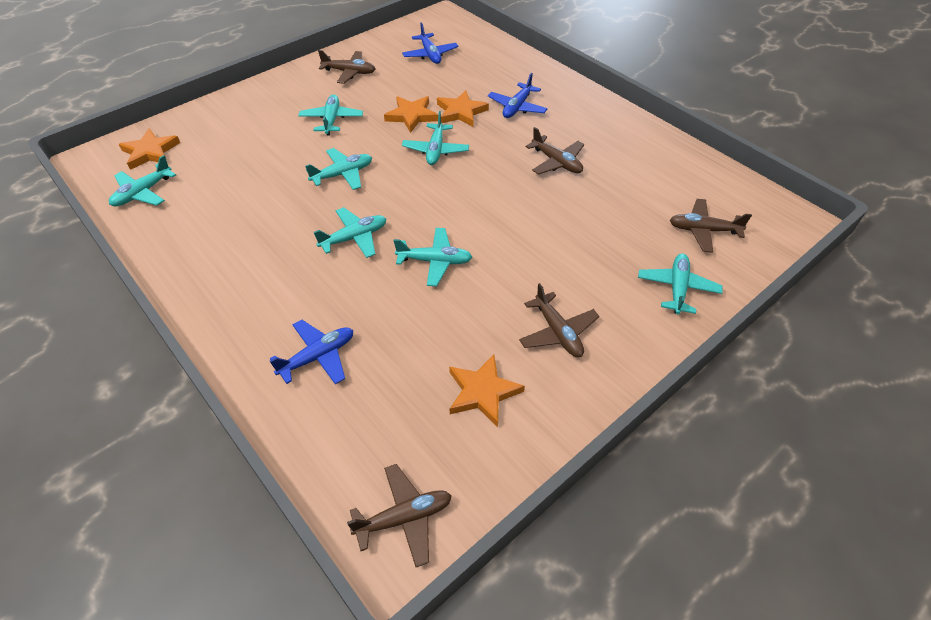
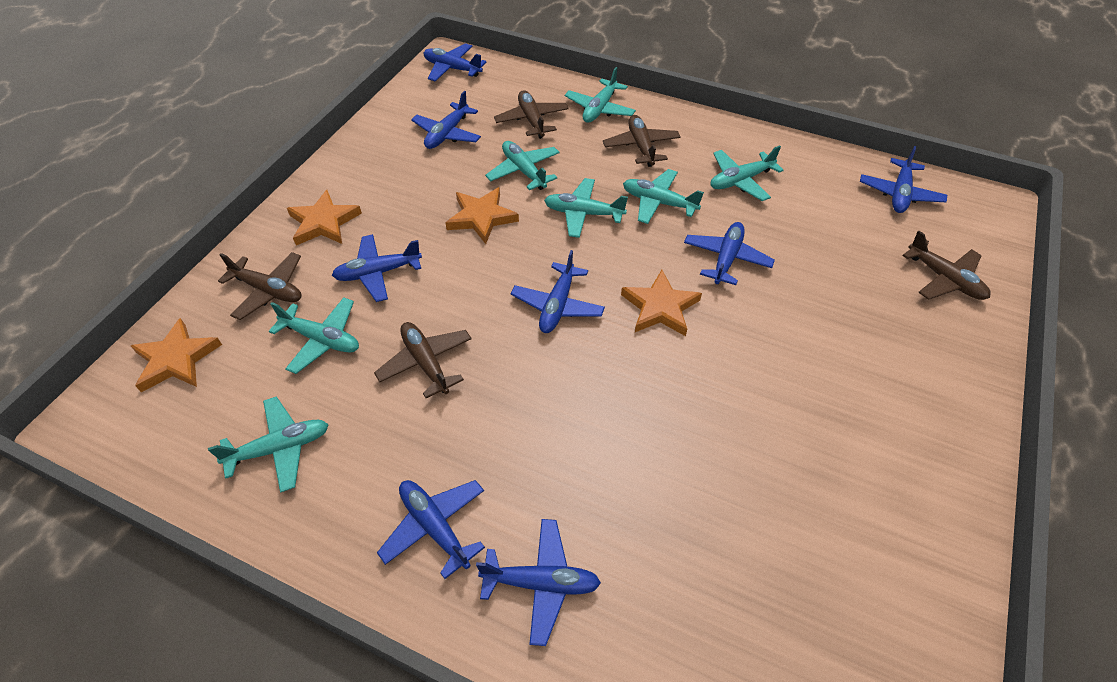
blue plane: 3 -> 8

